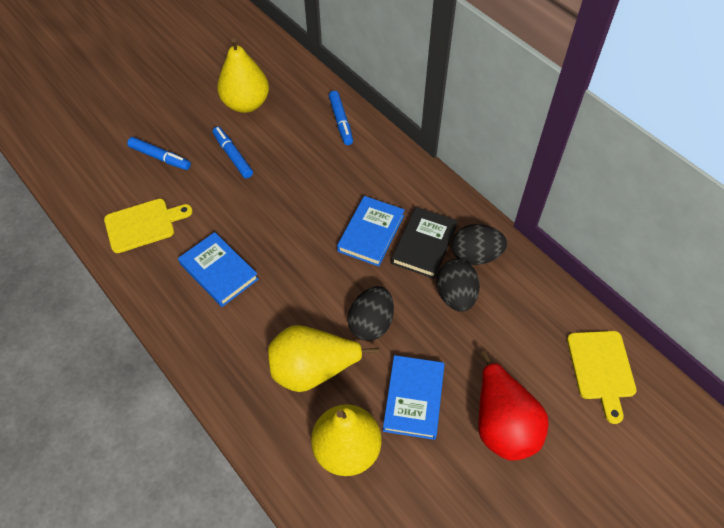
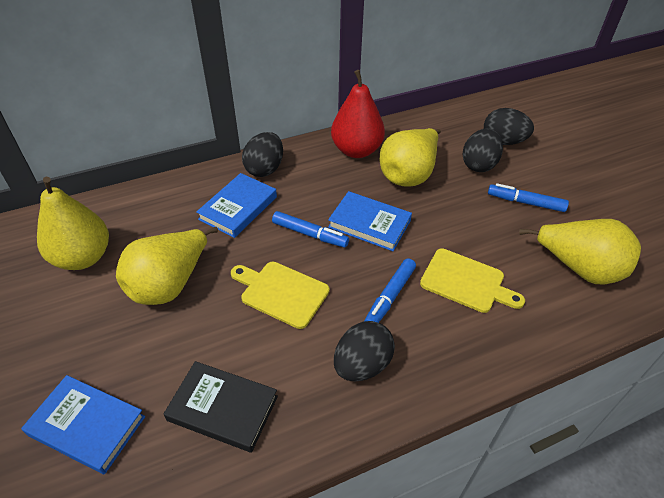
black egg: 3 -> 4
yellow pear: 3 -> 4

